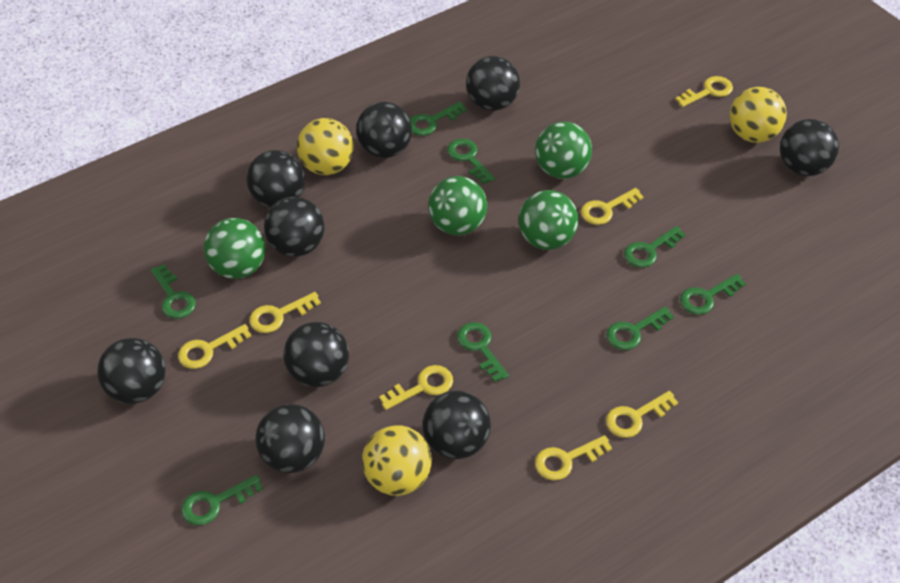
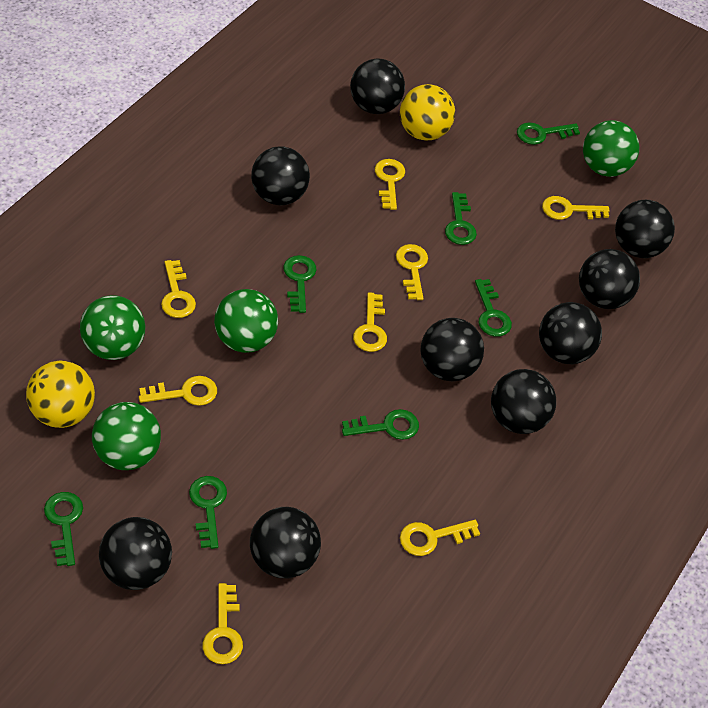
green key: 8 -> 7
yellow ball: 3 -> 2
yellow key: 7 -> 8

